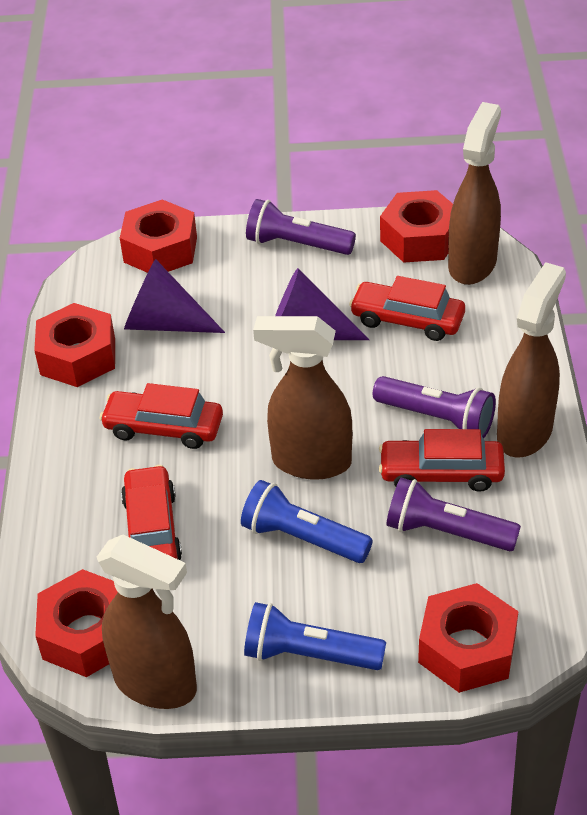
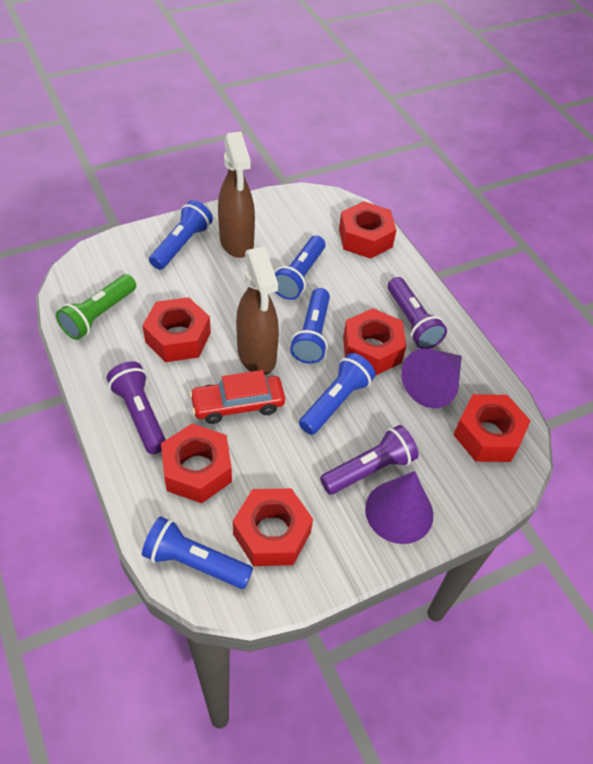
blue flashlight: 2 -> 5
brown spray bottle: 4 -> 2
green flashlight: 0 -> 1
red car: 4 -> 1
red nut: 5 -> 6

